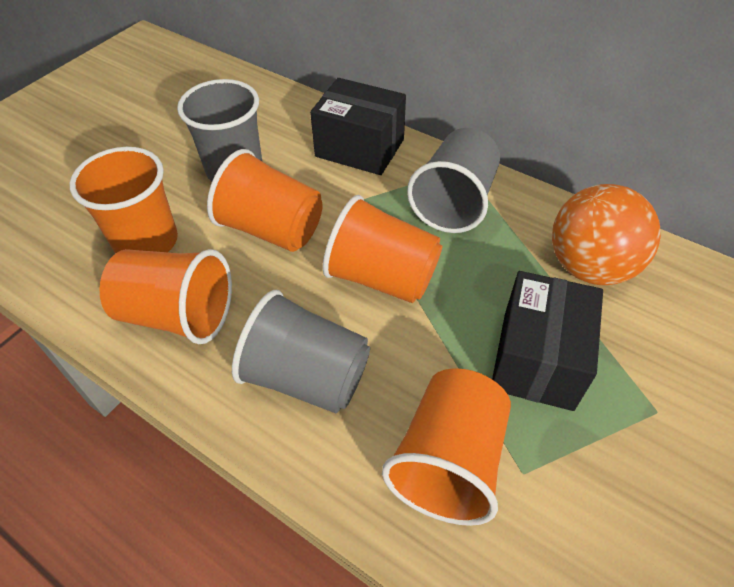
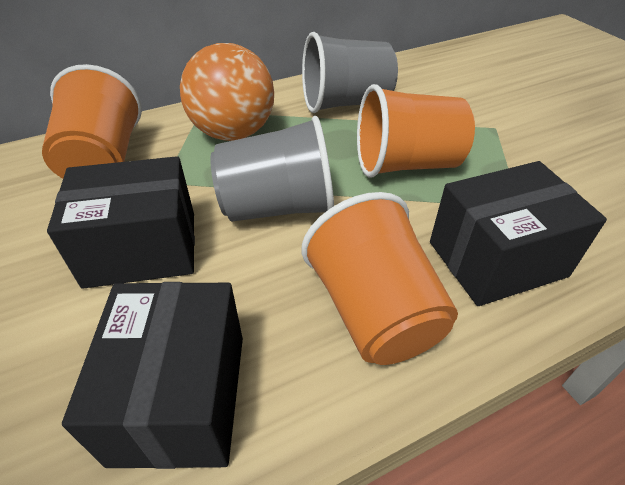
black box: 2 -> 3
grey cup: 3 -> 2
orange cup: 5 -> 3

